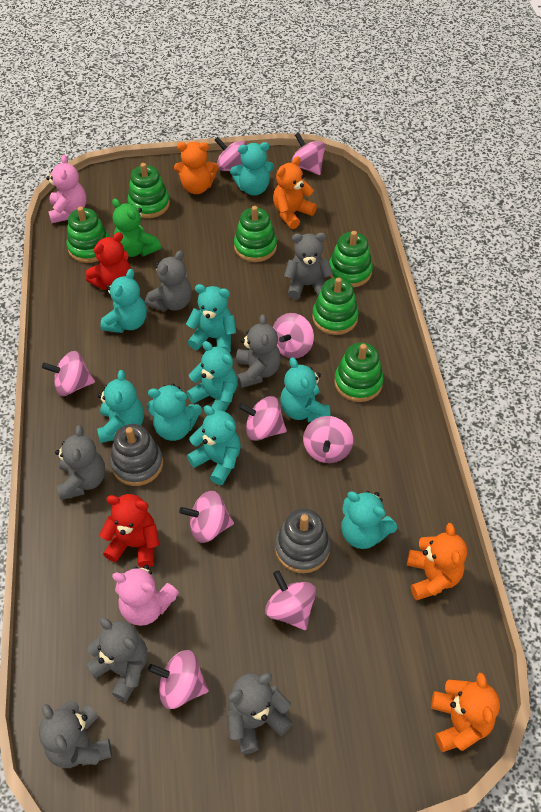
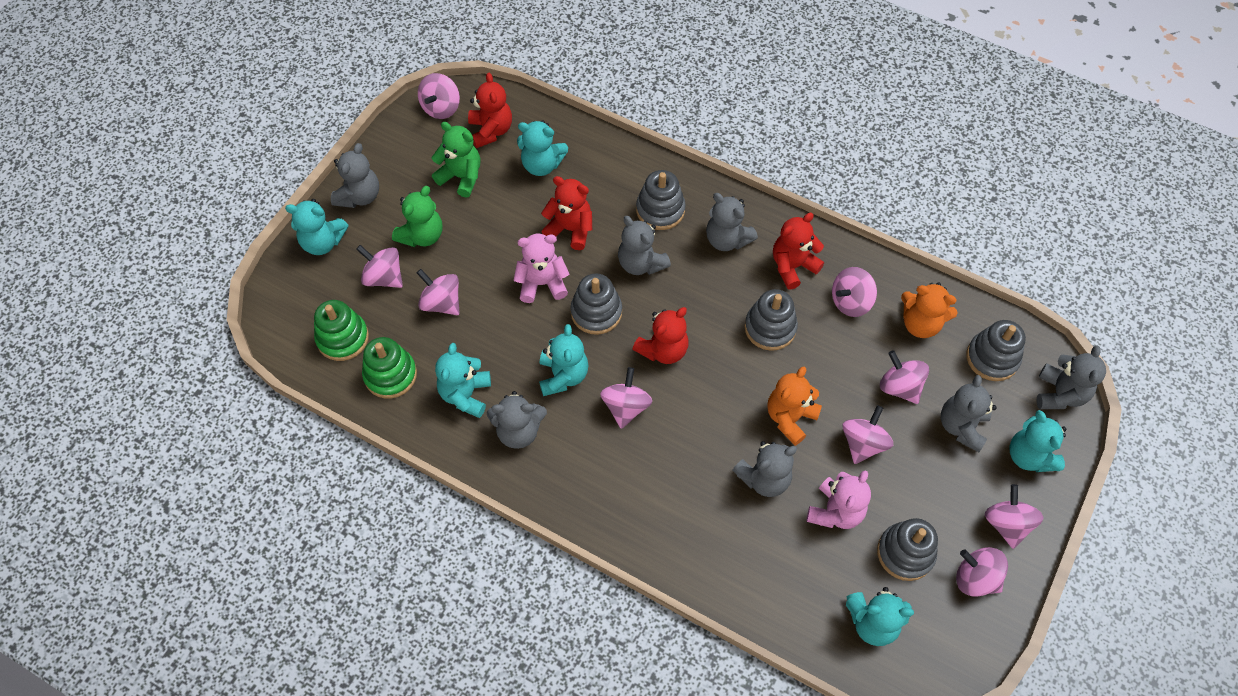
green stacking toy: 6 -> 2
green teddy bear: 1 -> 2
grey stacking toy: 2 -> 5
orange teddy bear: 4 -> 2
red teddy bear: 2 -> 4
turquoise teddy bear: 9 -> 6

